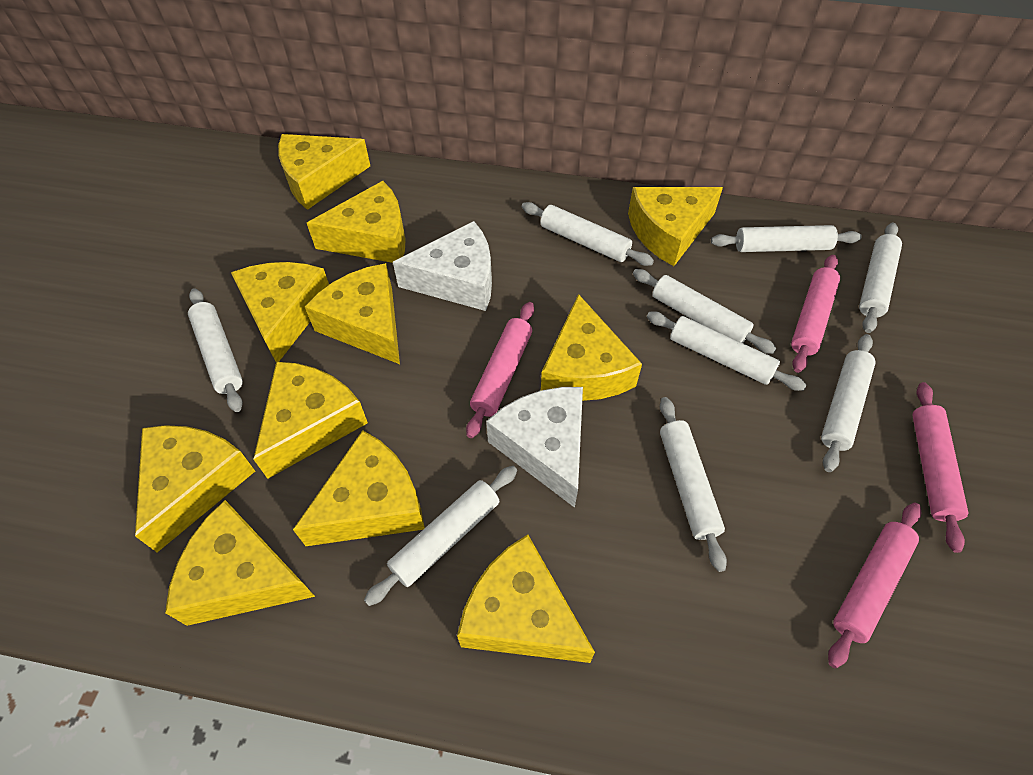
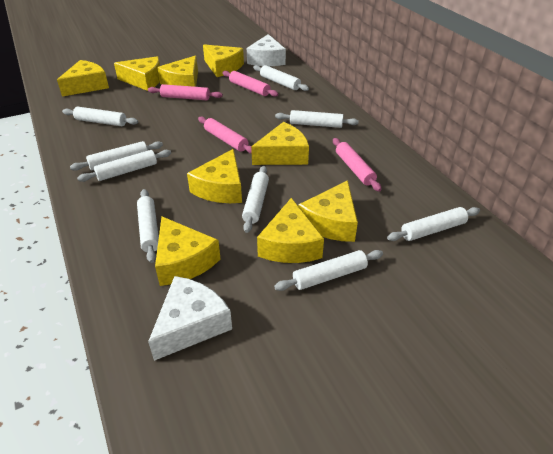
yellow cheese: 11 -> 9

